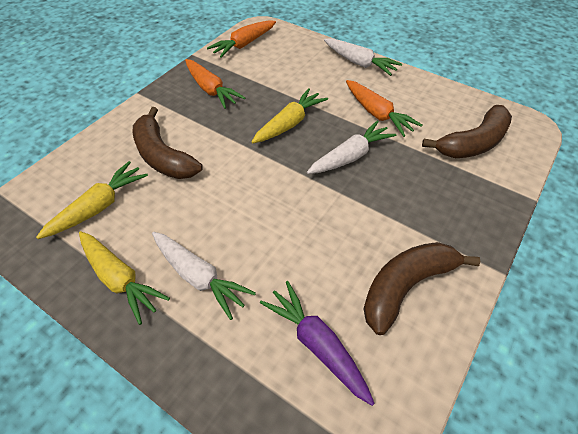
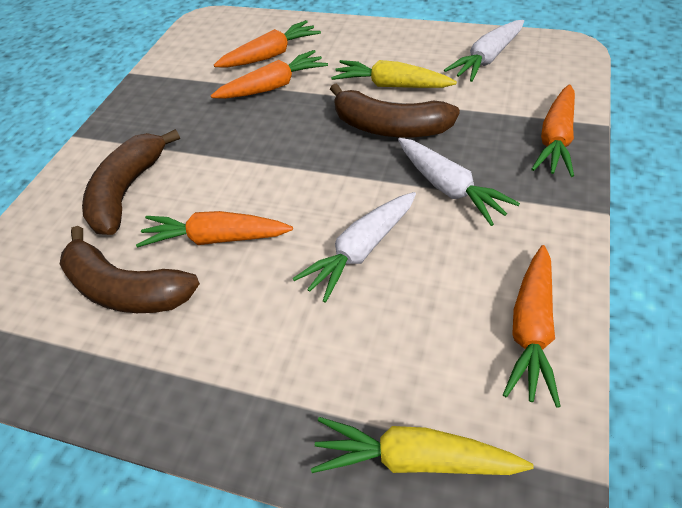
orange carrot: 3 -> 5
purple carrot: 1 -> 0
yellow carrot: 3 -> 2

